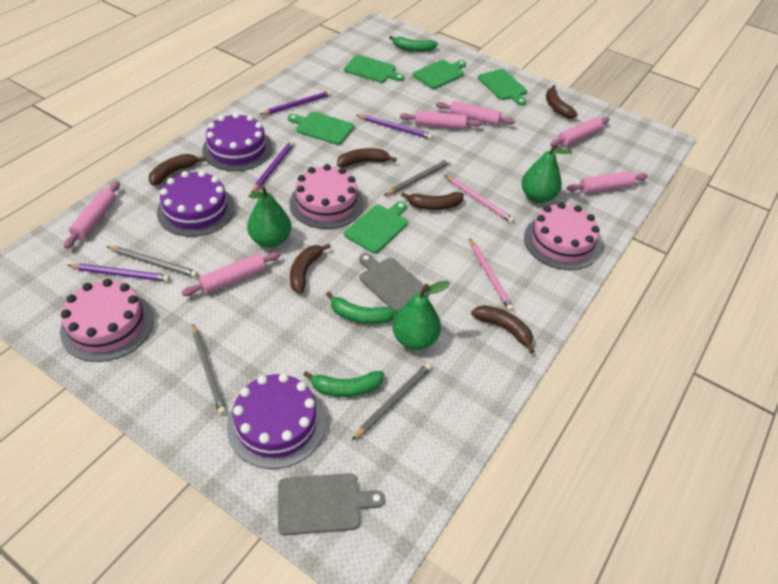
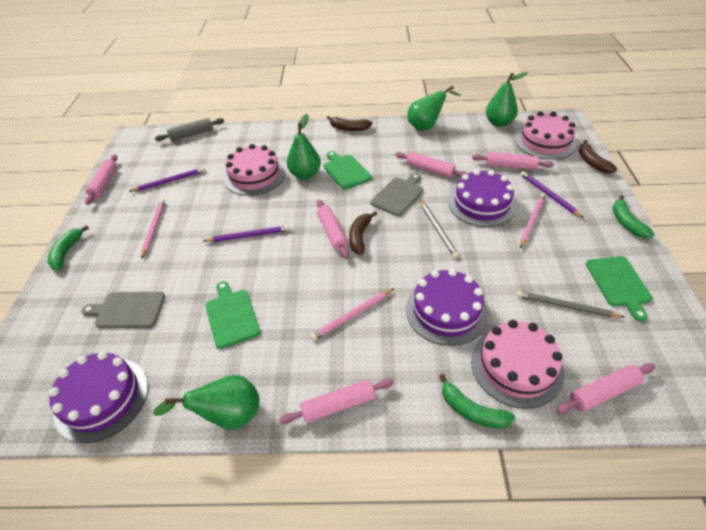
brown banana: 6 -> 3
green cutting board: 5 -> 3
green pear: 3 -> 4
grey pencil: 4 -> 2
grey rolling pin: 0 -> 1
pink pencil: 2 -> 3
purple pencil: 4 -> 3

